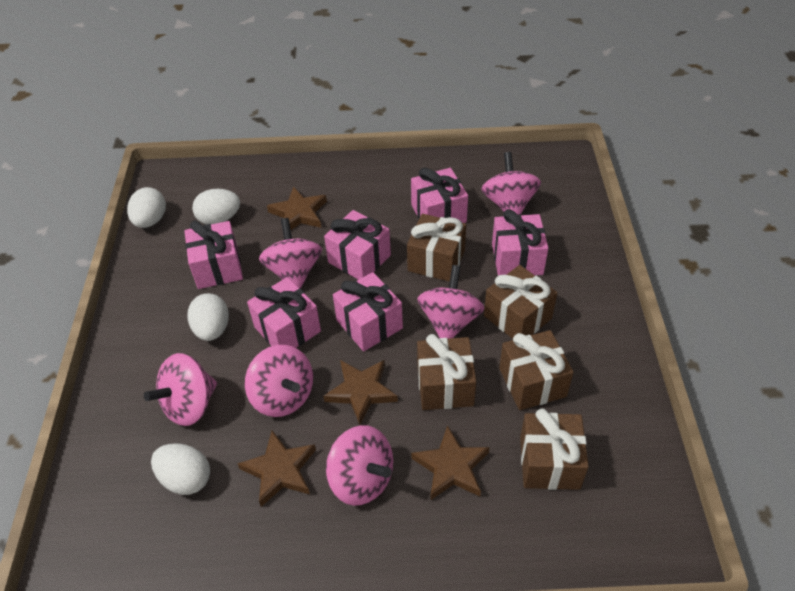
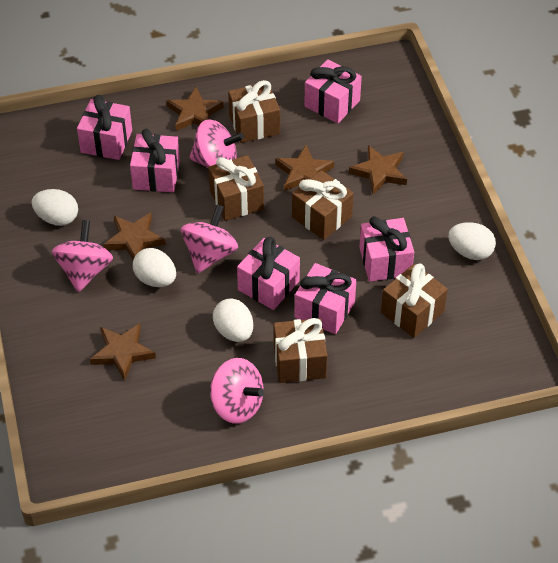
brown star: 4 -> 5
pink spinning top: 6 -> 4

